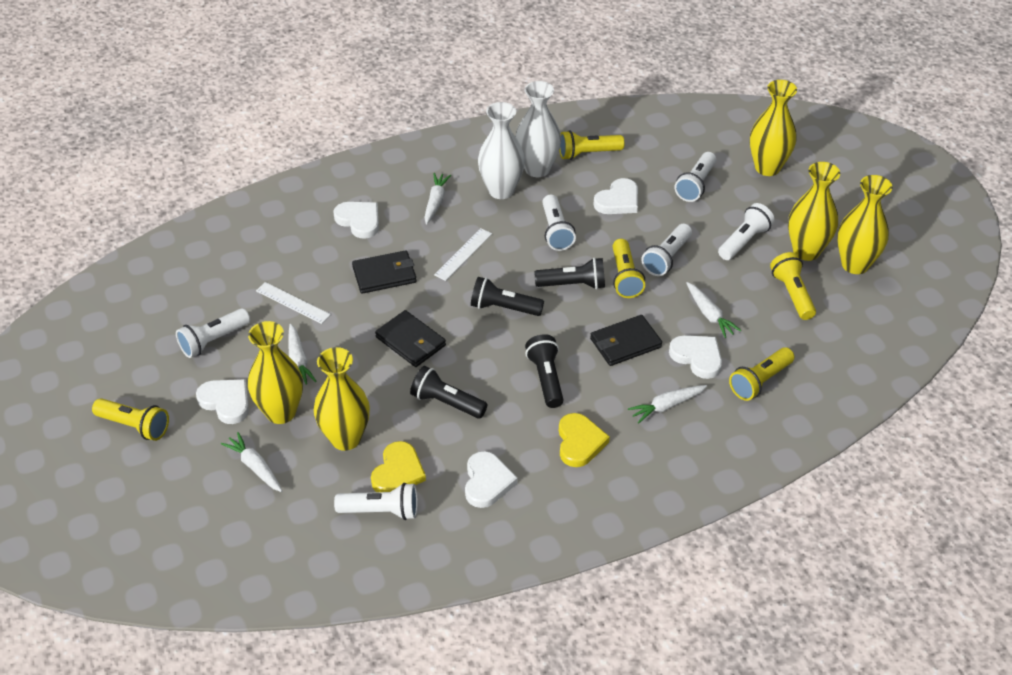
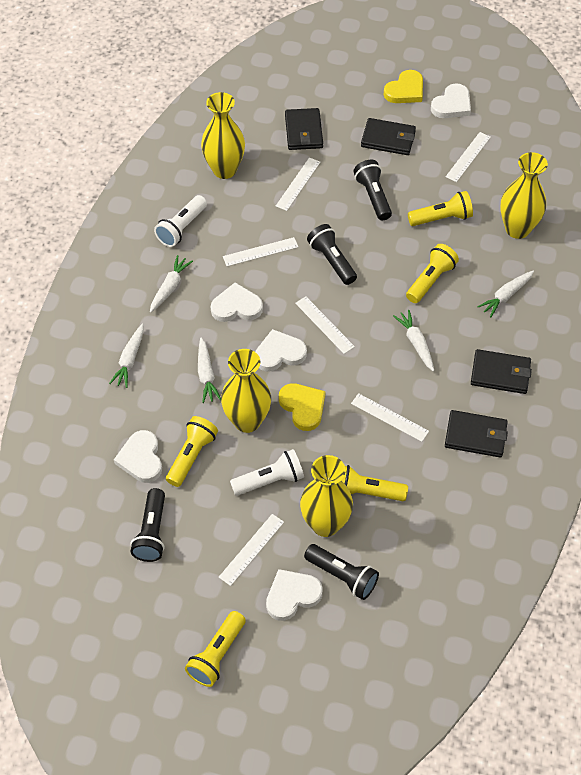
black wallet: 3 -> 4
white flashlight: 6 -> 2
white ruler: 2 -> 6
white vase: 2 -> 0
yellow vase: 5 -> 4

